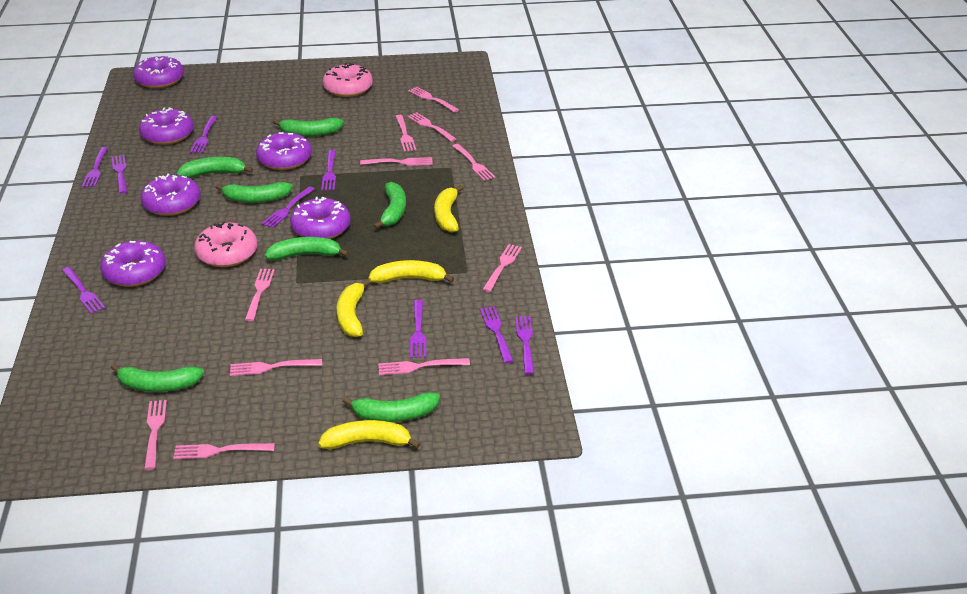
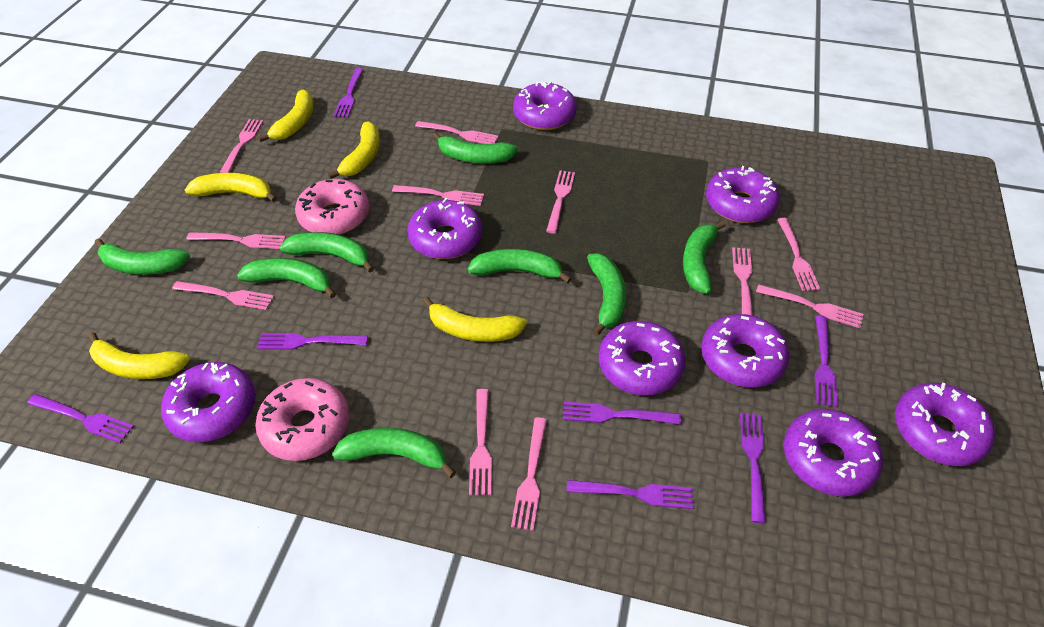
green banana: 7 -> 8
purple donut: 6 -> 8
purple fork: 9 -> 7
yellow banana: 4 -> 5

